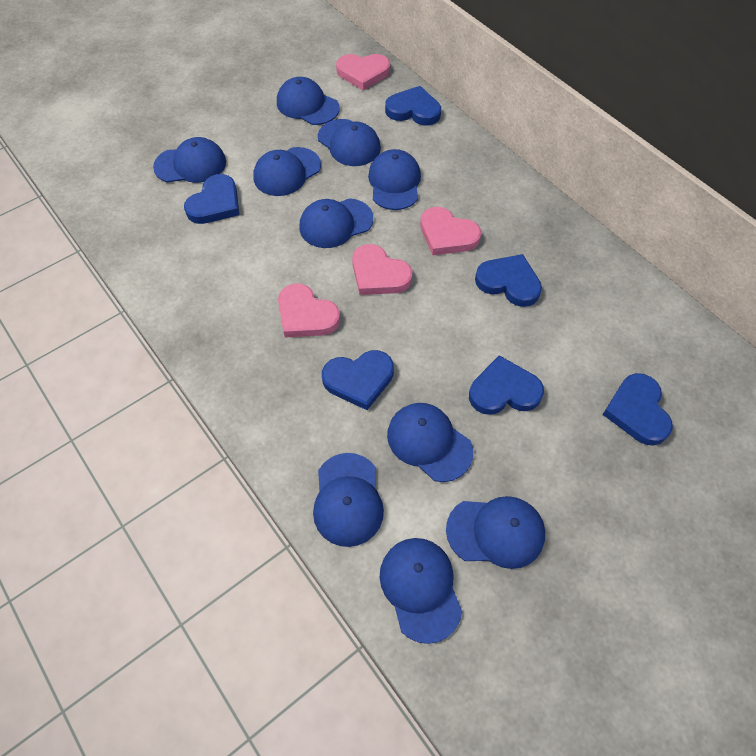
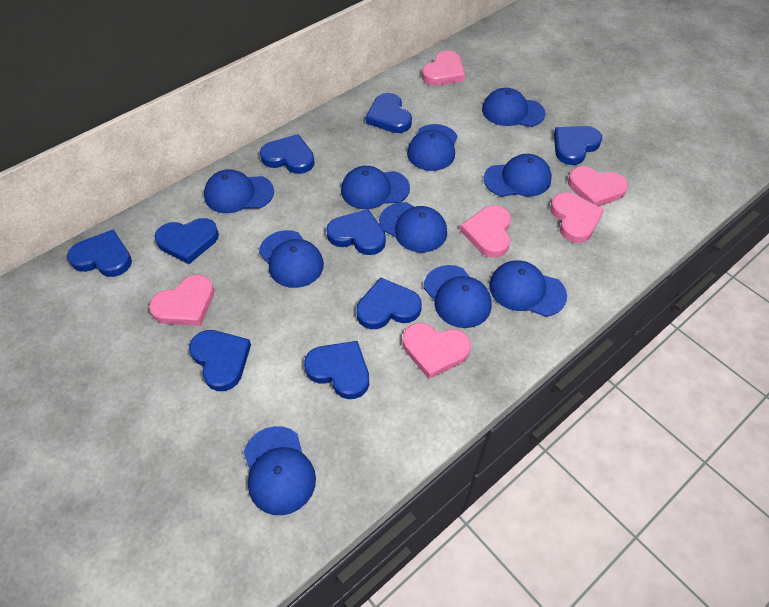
blue heart: 6 -> 9
pink heart: 4 -> 6

